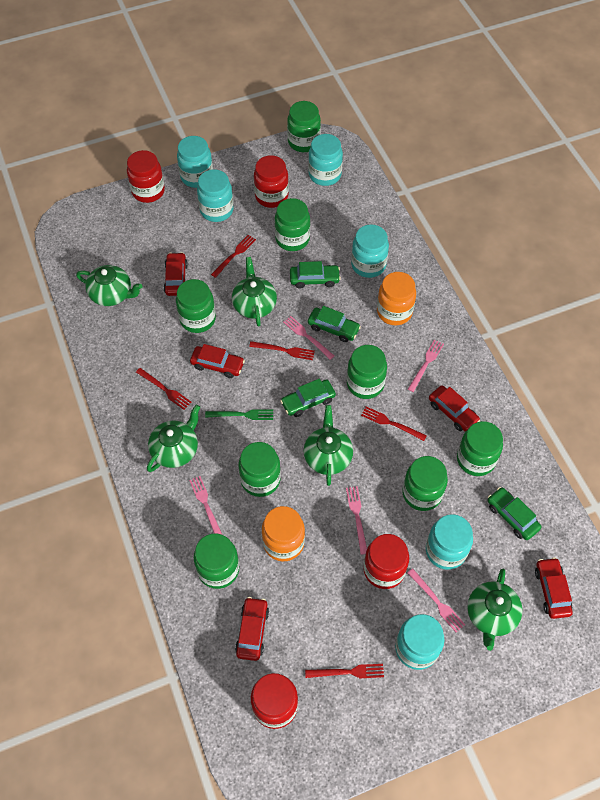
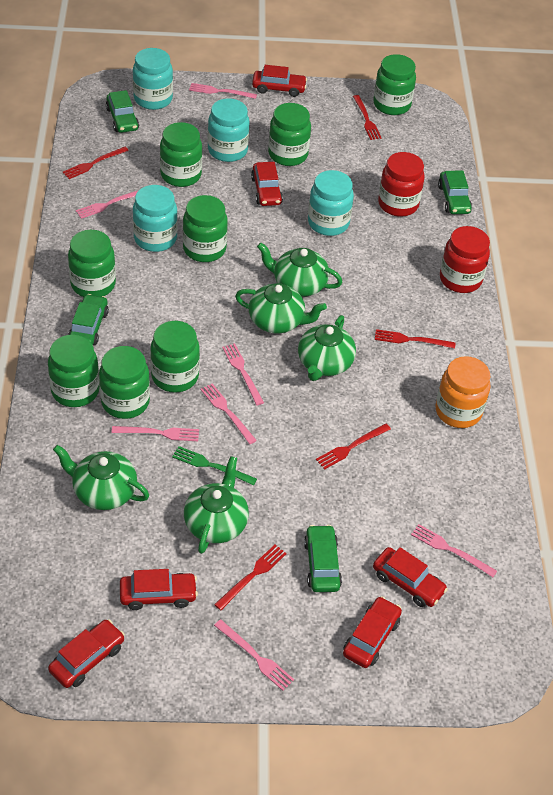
orange jar: 2 -> 1
pink fork: 5 -> 7
red car: 5 -> 6
red jar: 4 -> 2
turquoise jar: 6 -> 4

